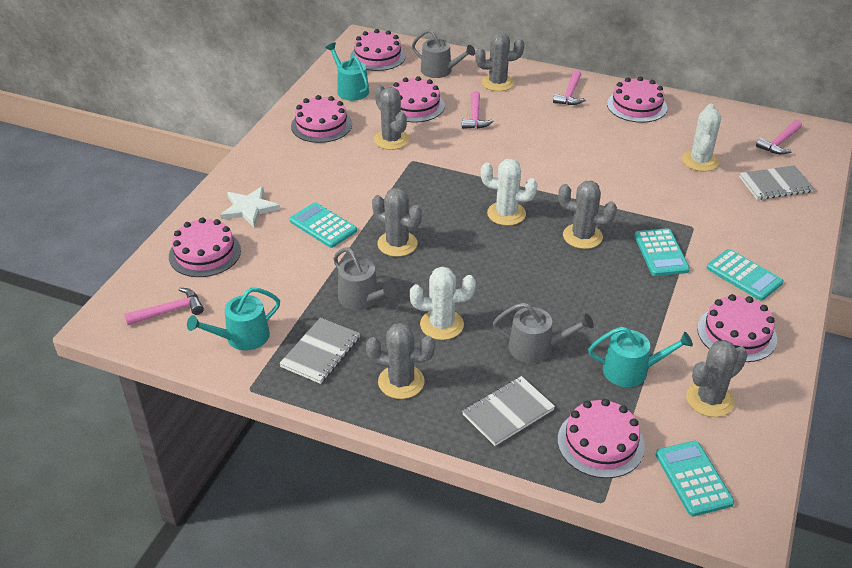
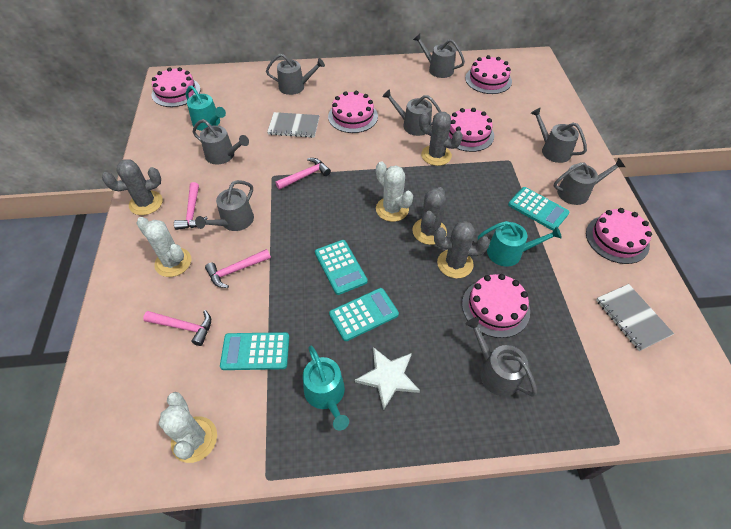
grey cactus: 6 -> 4
grey notebook: 3 -> 2
grey watering can: 3 -> 8
pink cake: 7 -> 6

